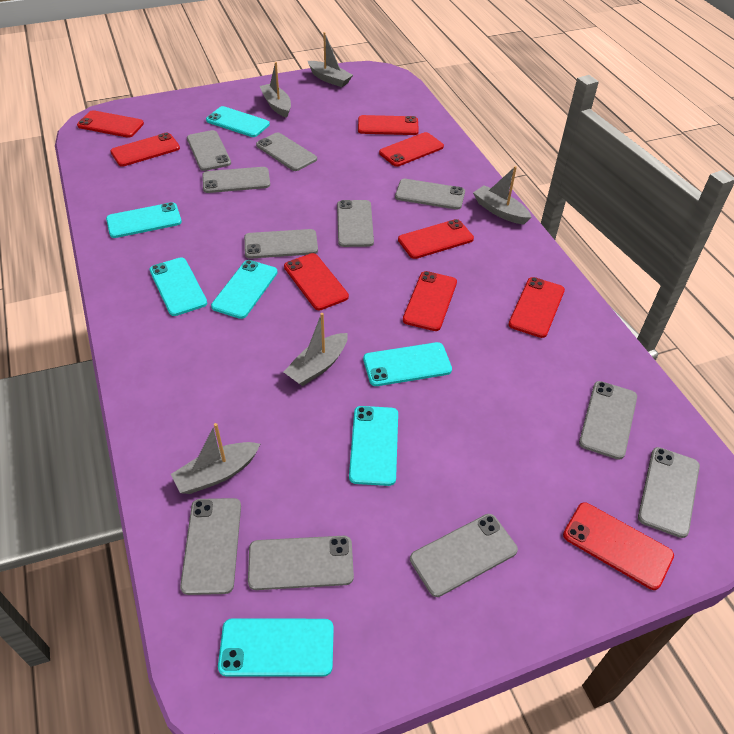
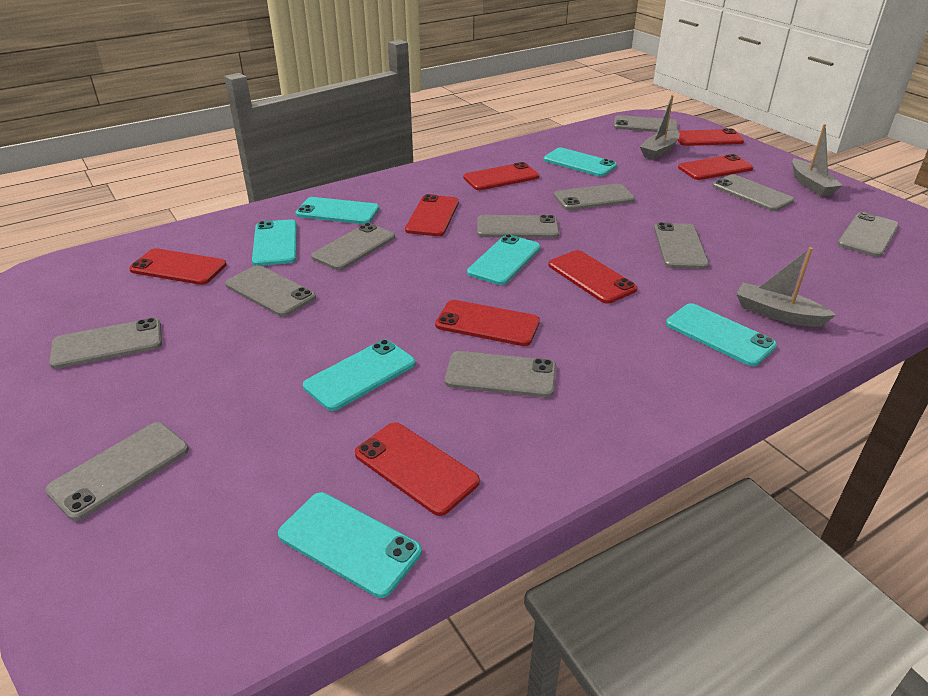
grey boat: 5 -> 3
red phone: 9 -> 8

